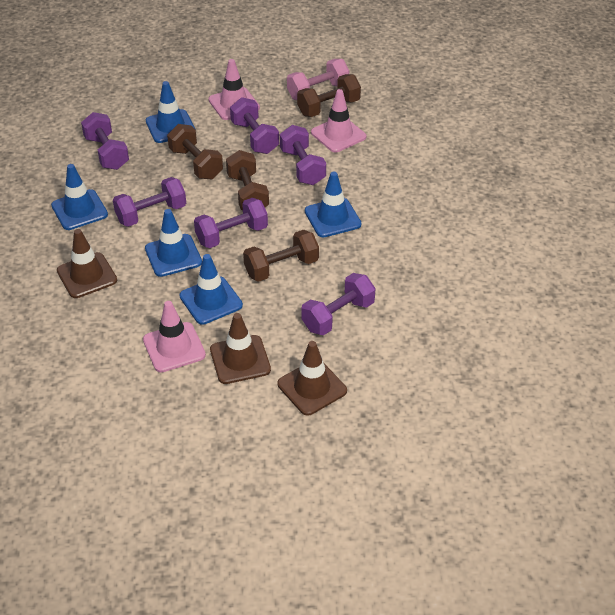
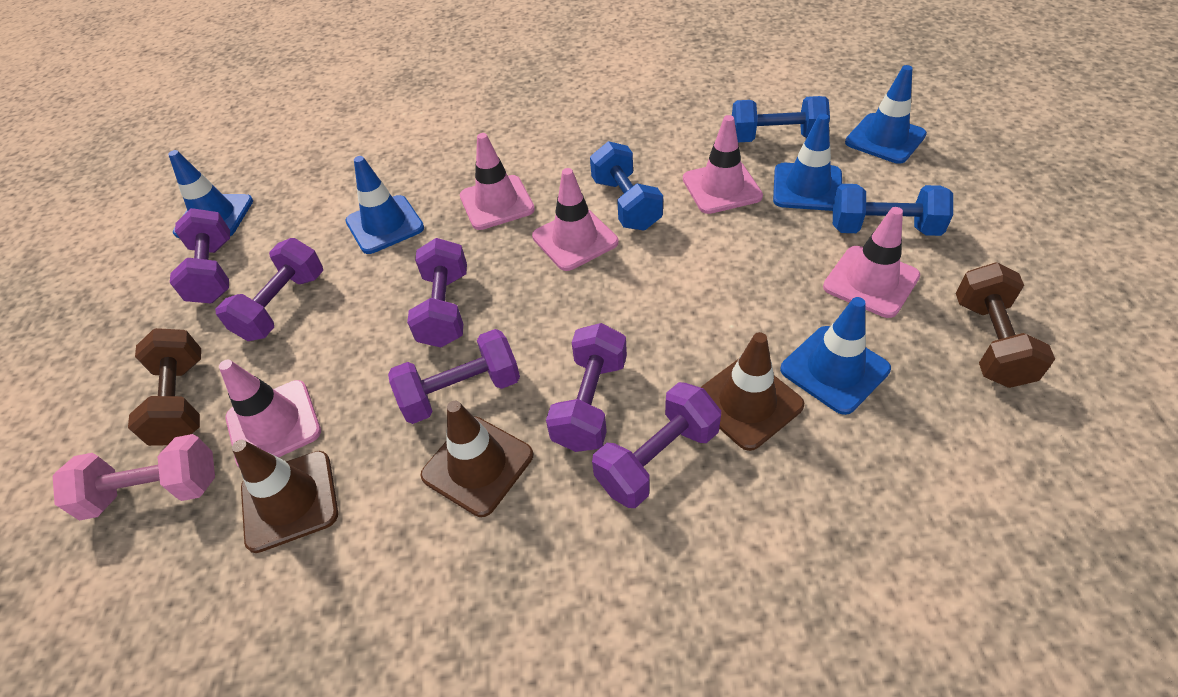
blue dumbbell: 0 -> 3
brown dumbbell: 4 -> 2
pink traffic cone: 3 -> 5

